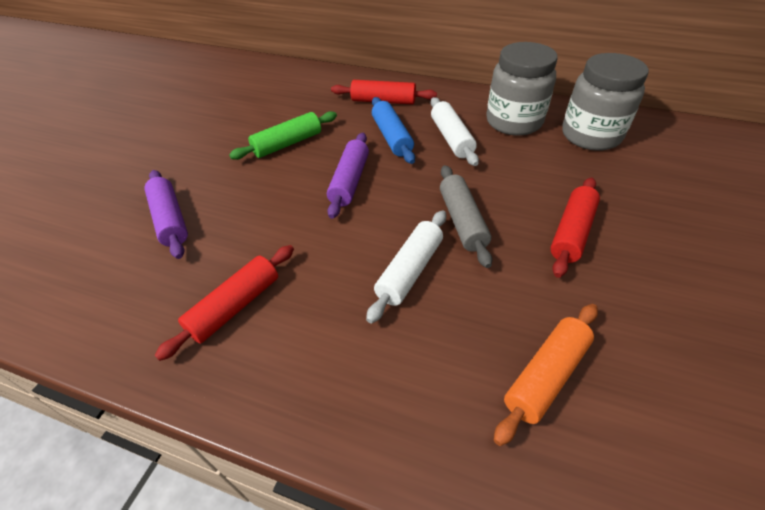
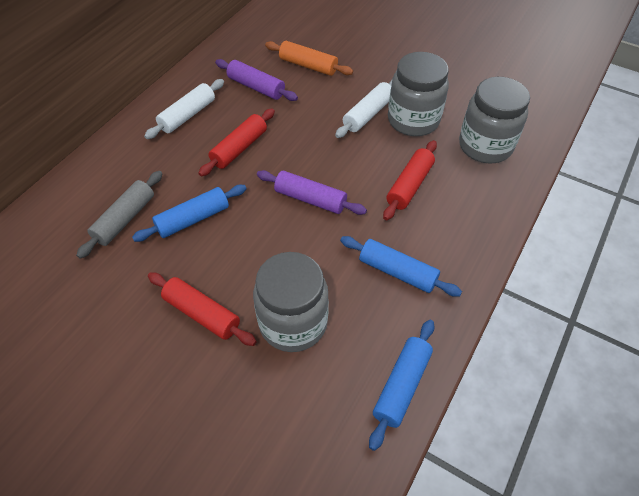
blue rolling pin: 1 -> 3
green rolling pin: 1 -> 0
grey jar: 2 -> 3

